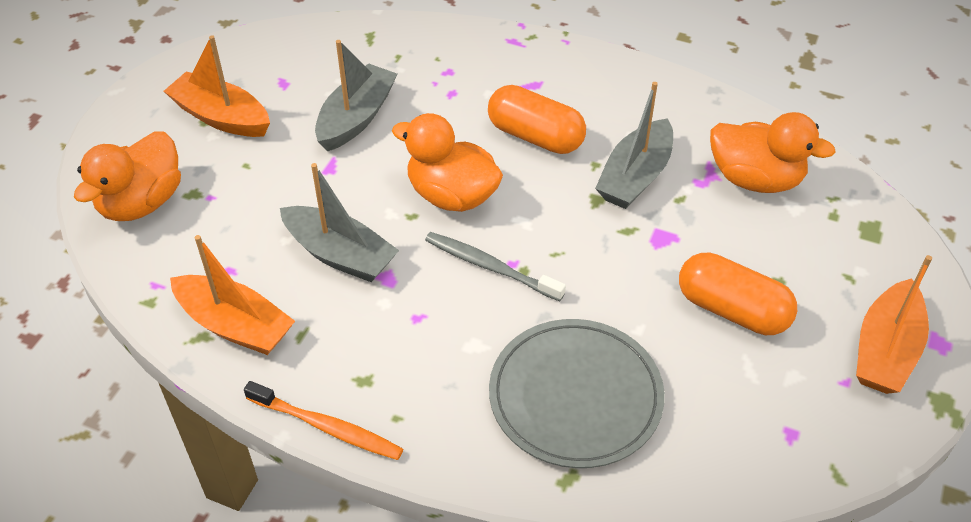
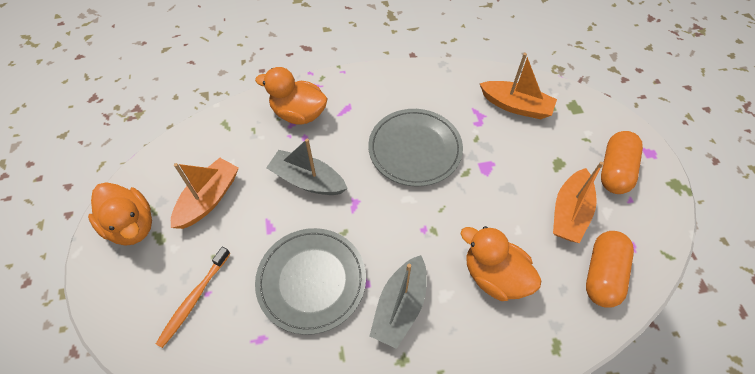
grey boat: 3 -> 2
grey plate: 1 -> 2
grey toothbrush: 1 -> 0

